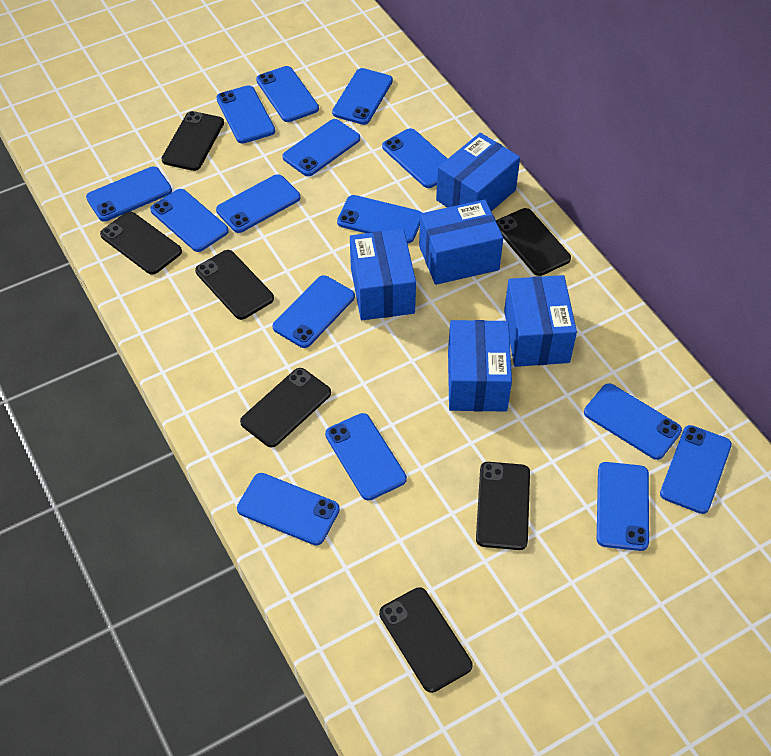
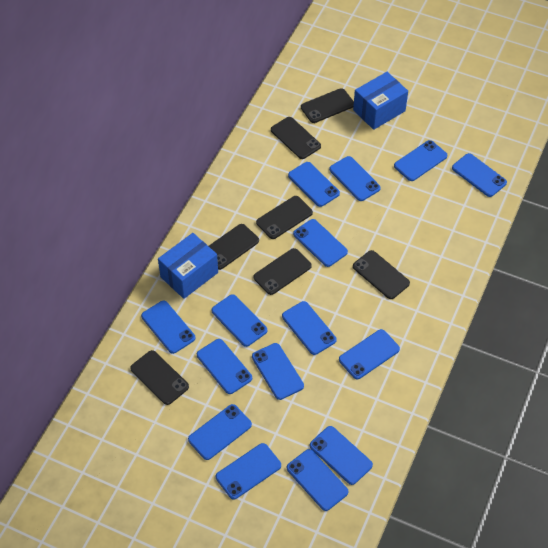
blue box: 5 -> 2

